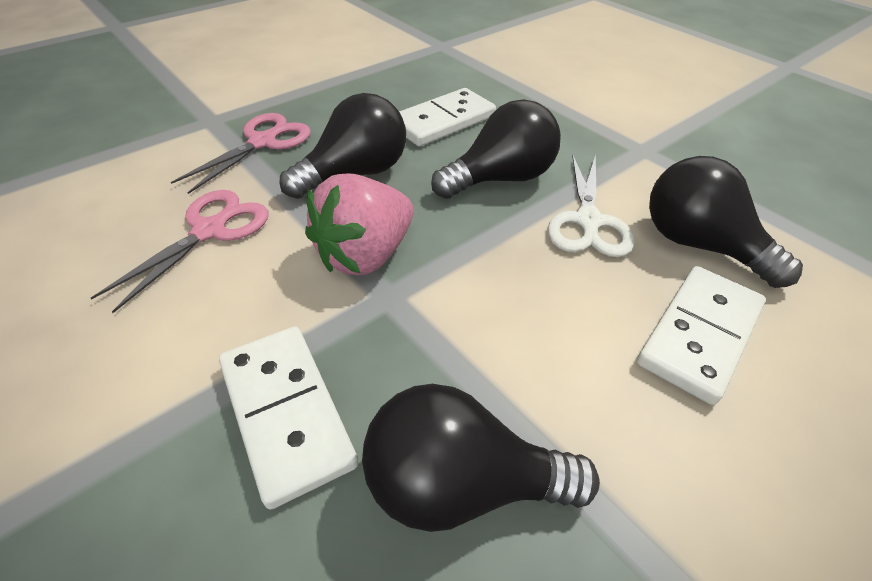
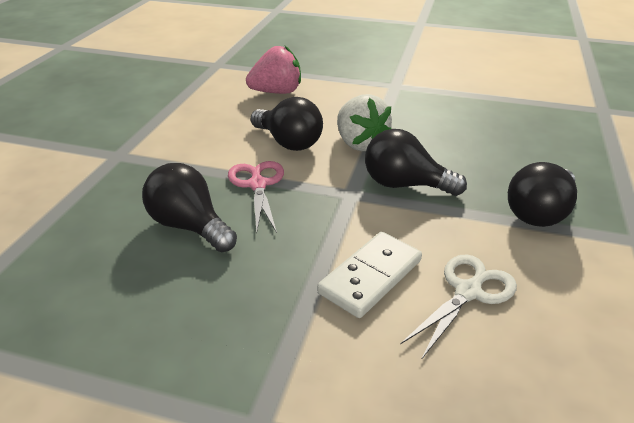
pink scissors: 2 -> 1
white domino: 3 -> 1
white strawberry: 0 -> 1

